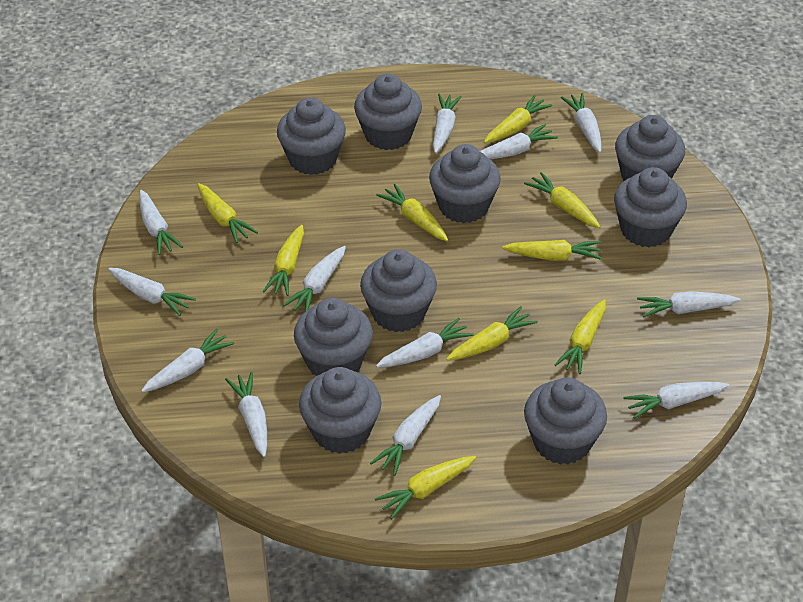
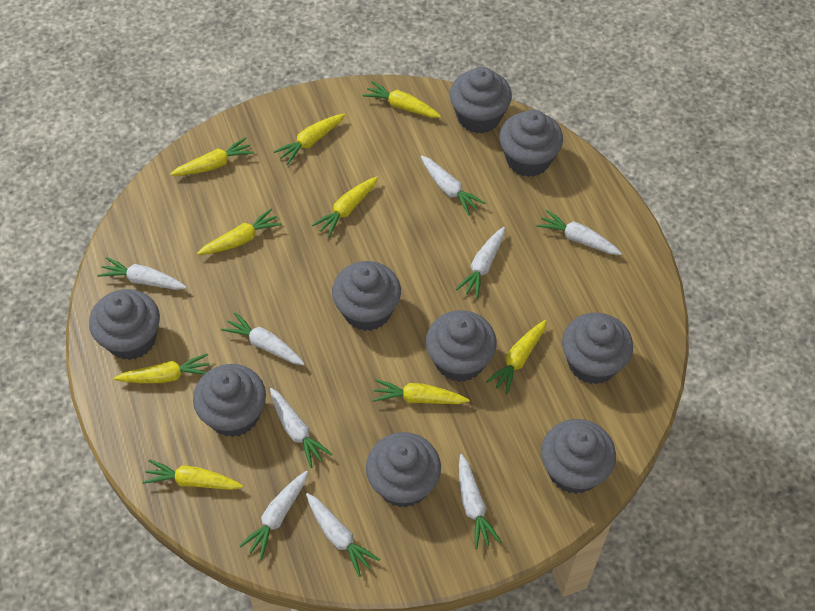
white carrot: 12 -> 9

